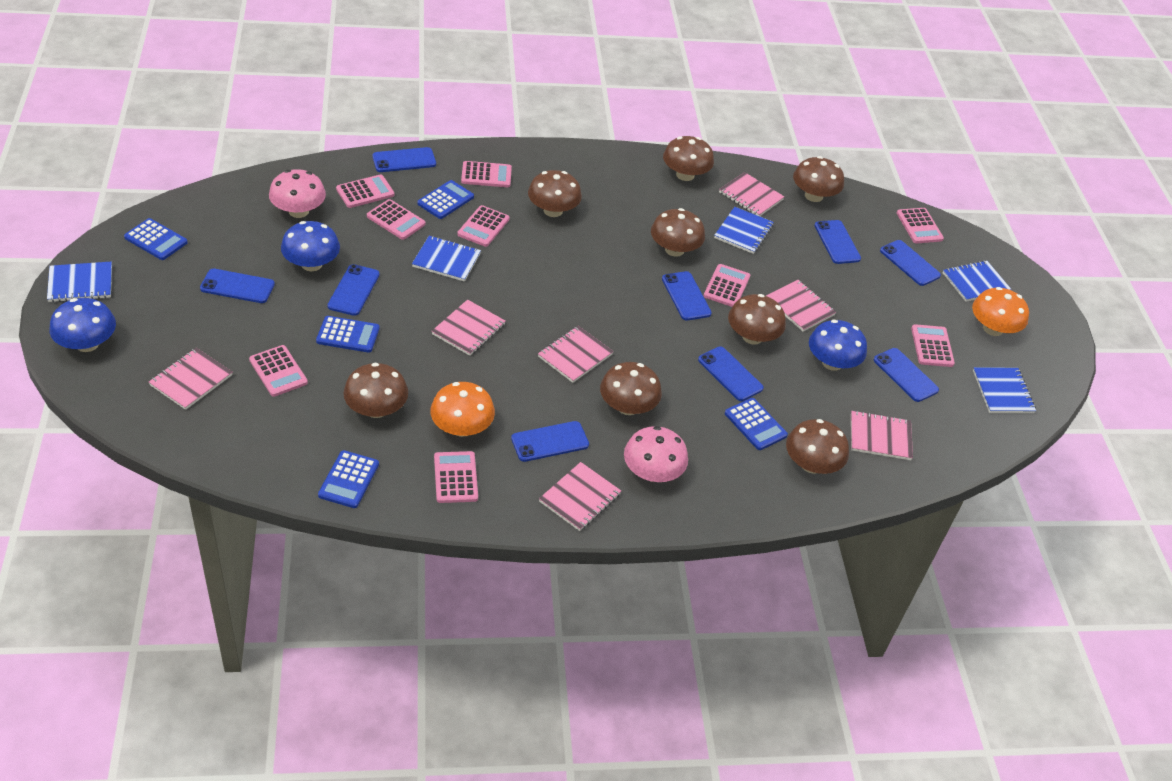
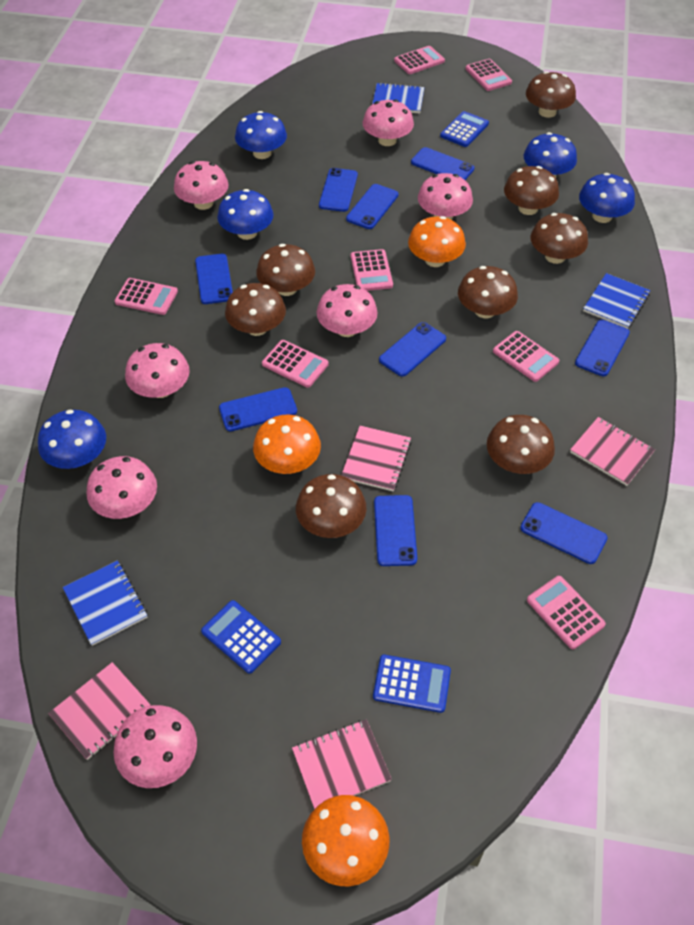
blue calculator: 5 -> 3
blue mushroom: 3 -> 5
blue notebook: 5 -> 3
orange mushroom: 2 -> 3
pink calculator: 9 -> 7
pink mushroom: 2 -> 7
pink notebook: 7 -> 4

